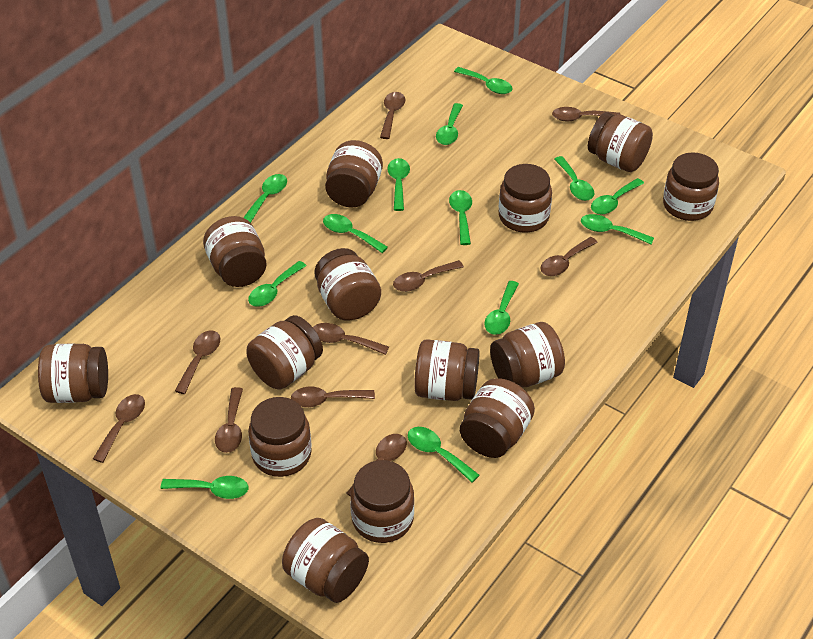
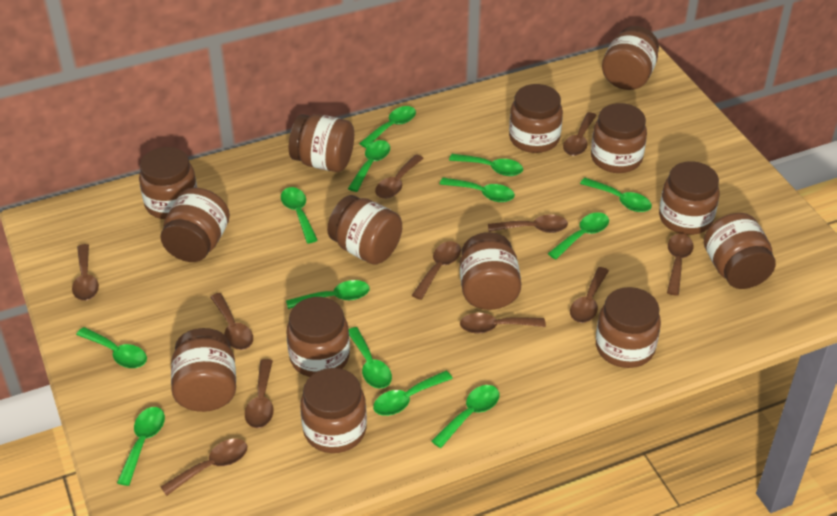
brown spoon: 10 -> 11

